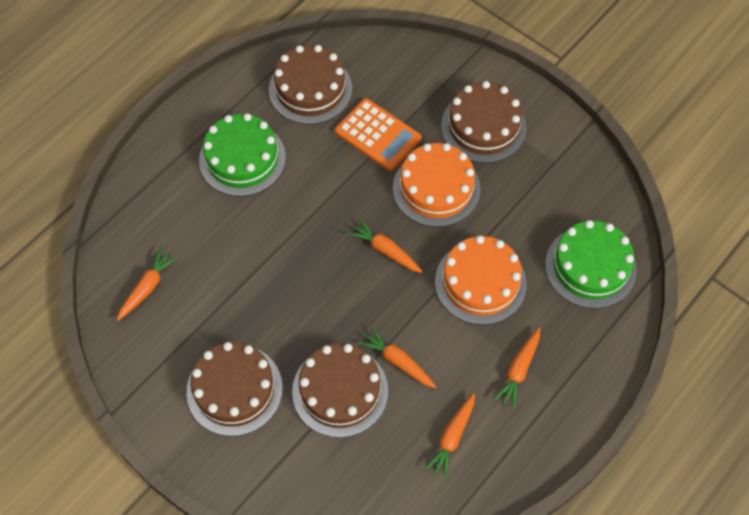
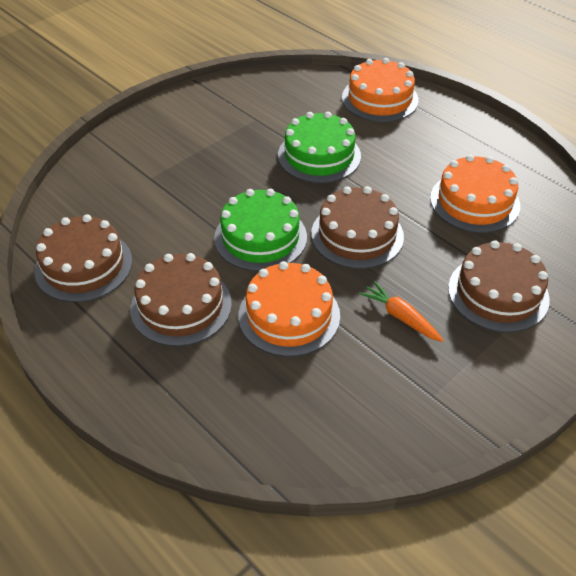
orange cake: 2 -> 3
orange calculator: 1 -> 0
orange carrot: 5 -> 1

